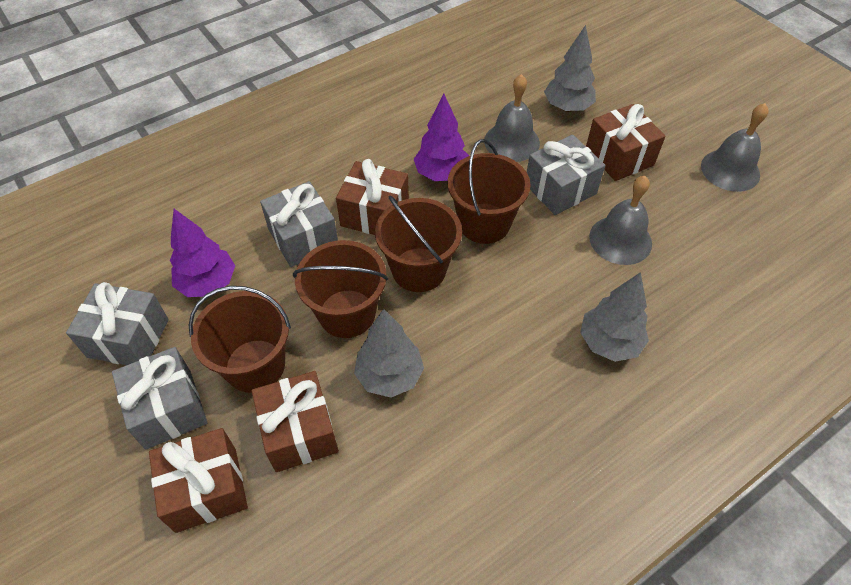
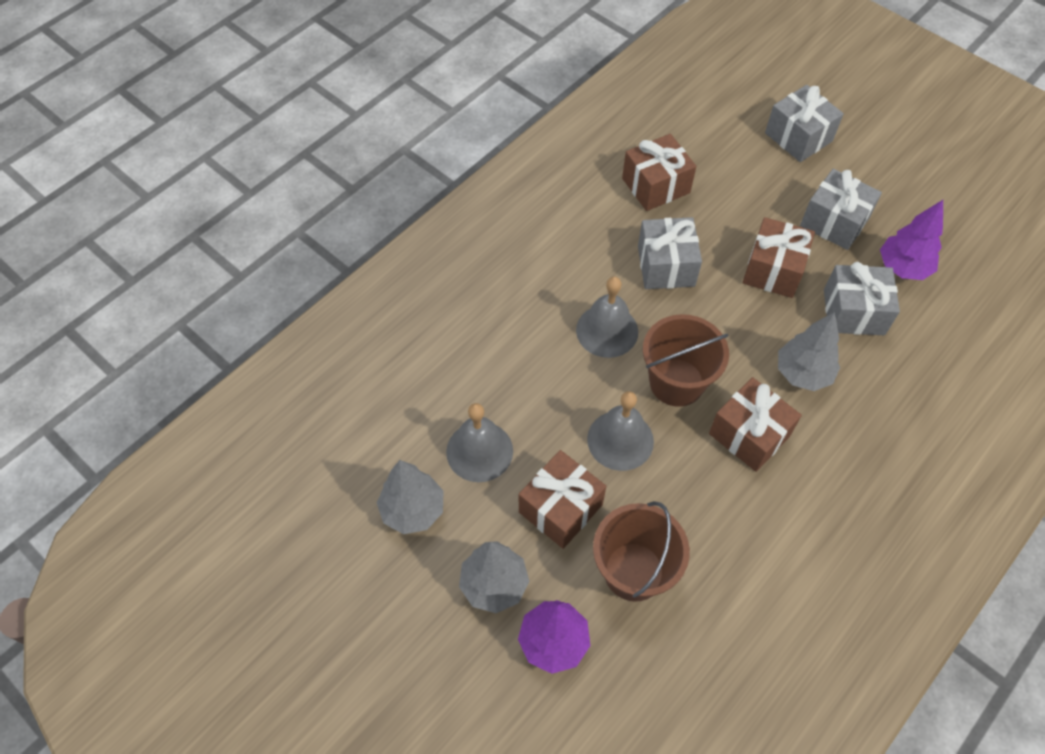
brown bucket: 4 -> 2

